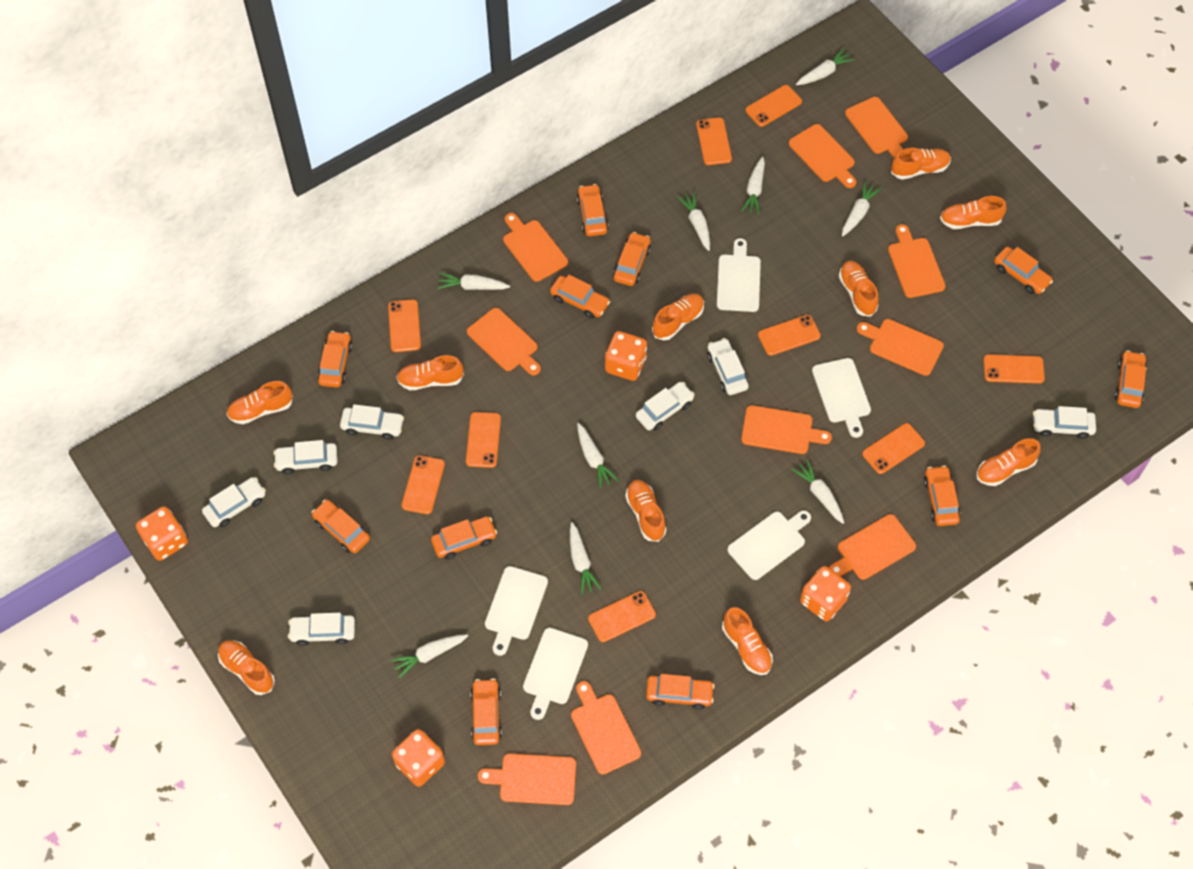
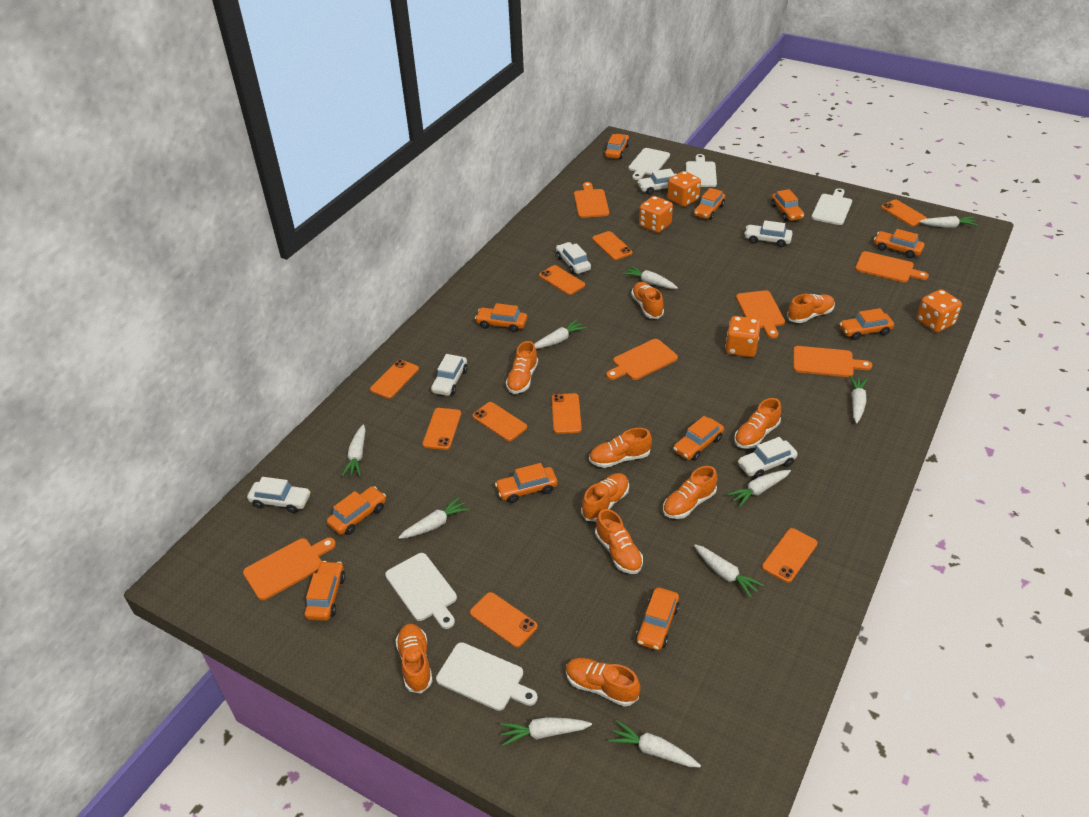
orange cutting board: 10 -> 6
white car: 7 -> 6
white carrot: 9 -> 10

